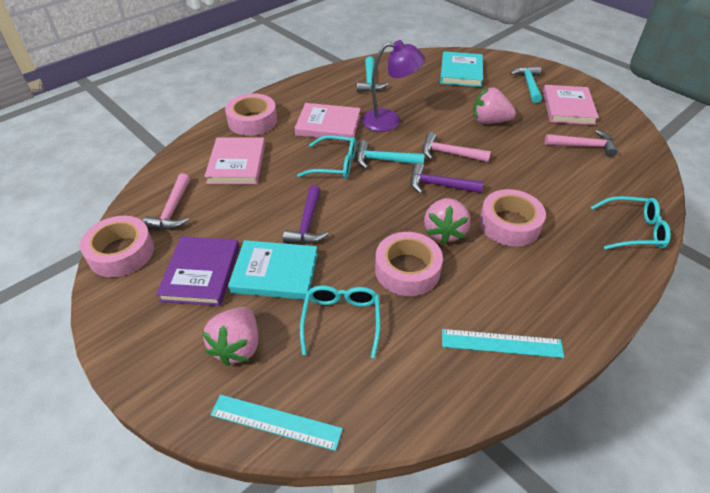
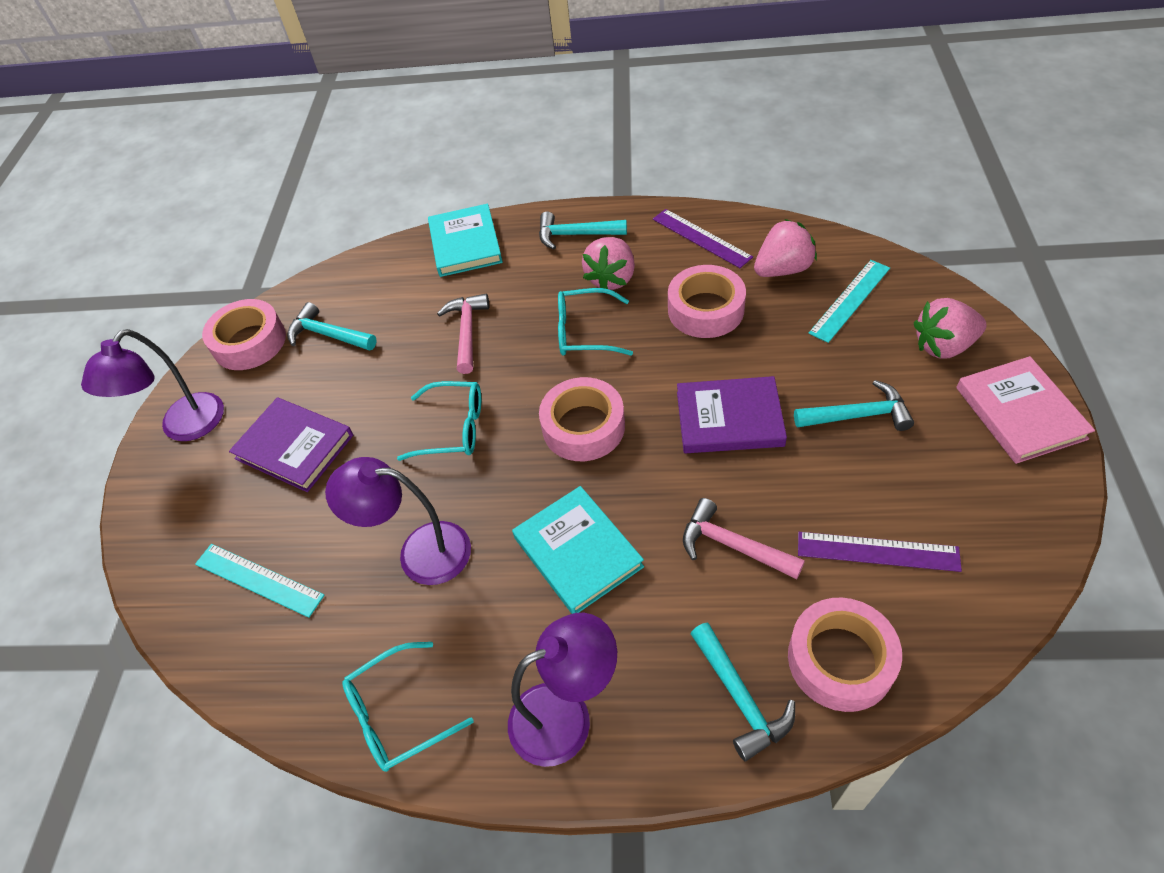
pink book: 3 -> 1
pink hammer: 3 -> 2
purple book: 1 -> 2
purple hammer: 2 -> 0
purple lamp: 1 -> 3
purple ruler: 0 -> 2
turquoise hammer: 3 -> 4

